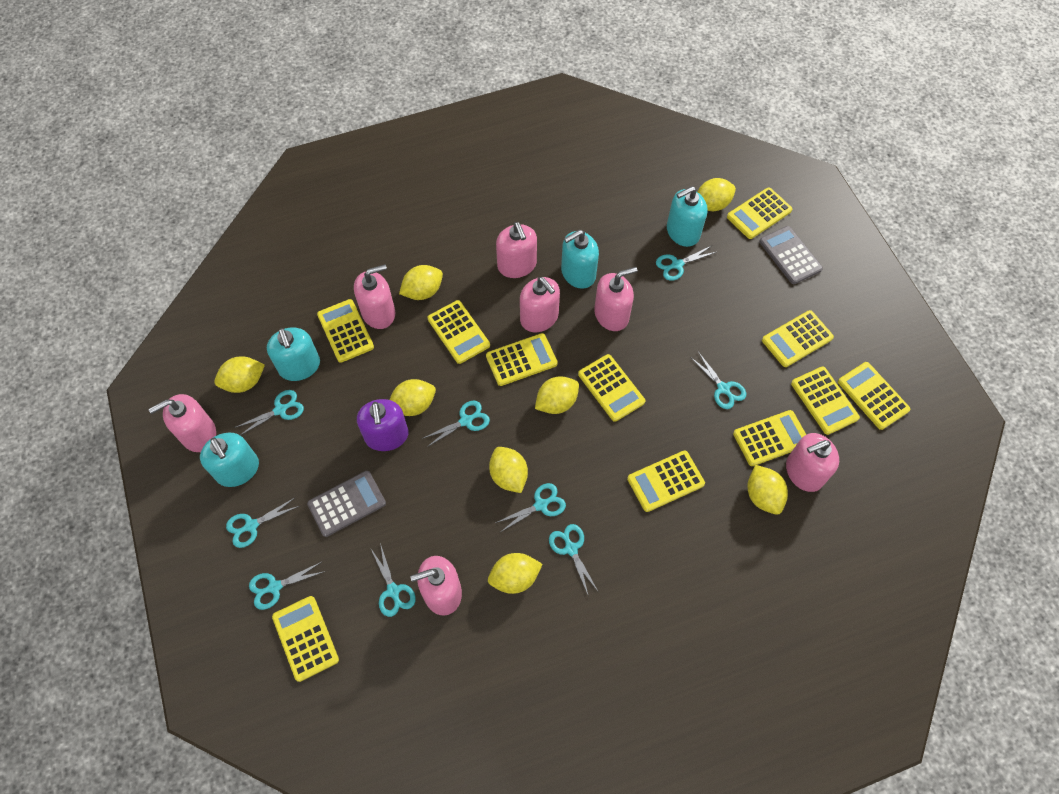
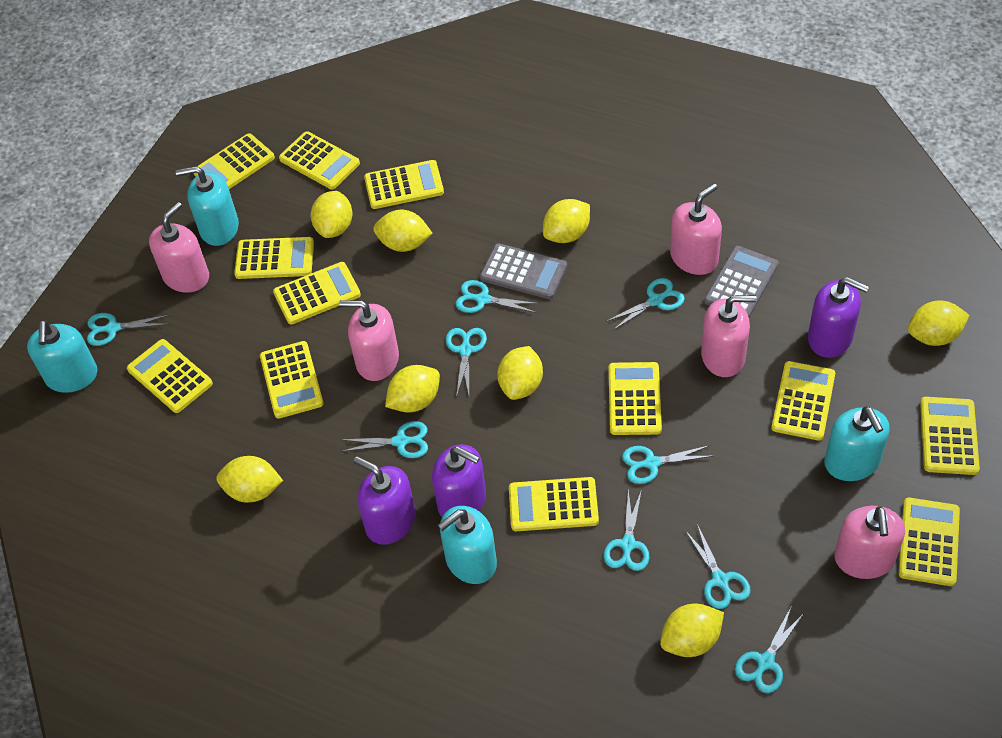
pink soap dispenser: 7 -> 5
purple soap dispenser: 1 -> 3
yellow calculator: 11 -> 12

